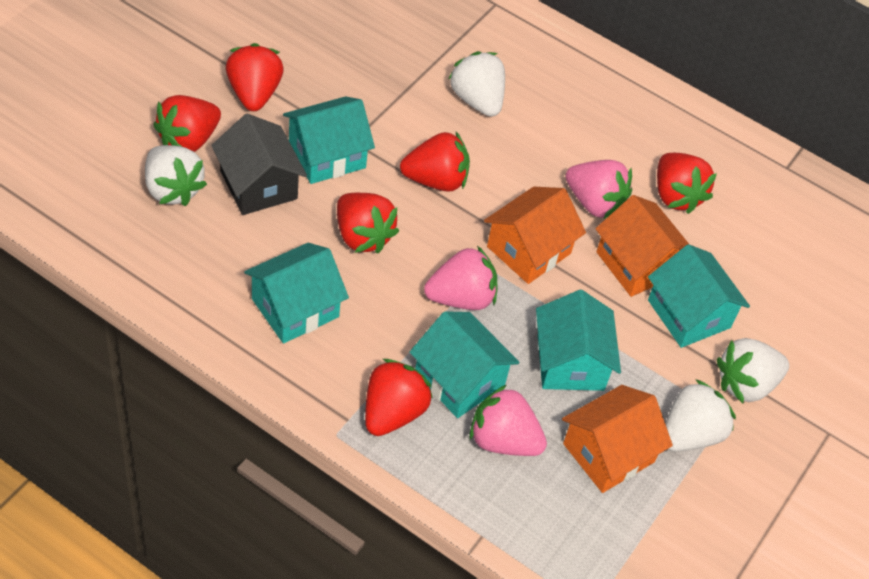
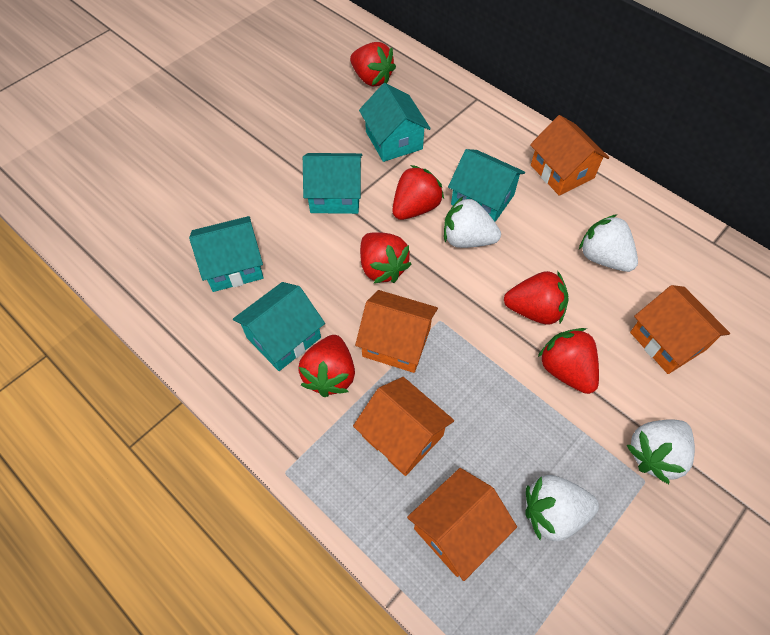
black house: 1 -> 0
orange house: 3 -> 5
pink strawberry: 3 -> 0

